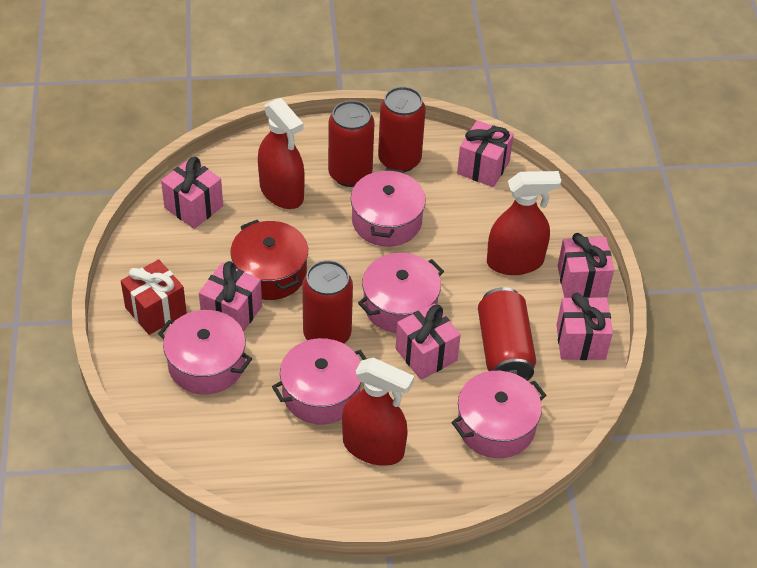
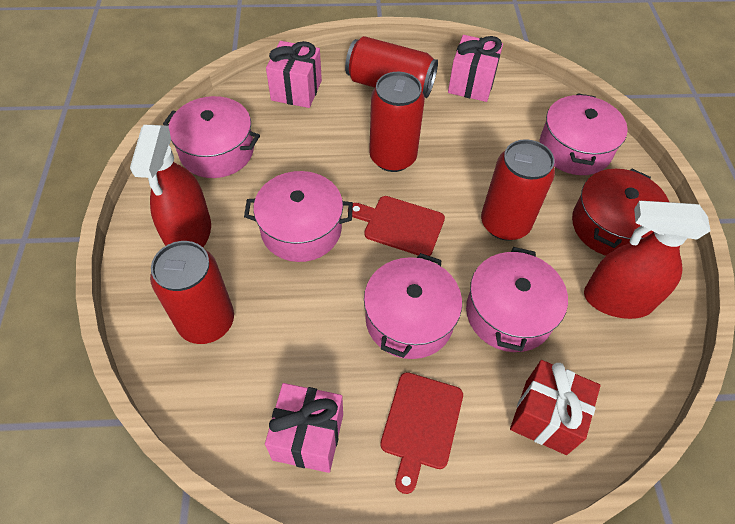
pink gift: 6 -> 3
red cutting board: 0 -> 2
red spray bottle: 3 -> 2

